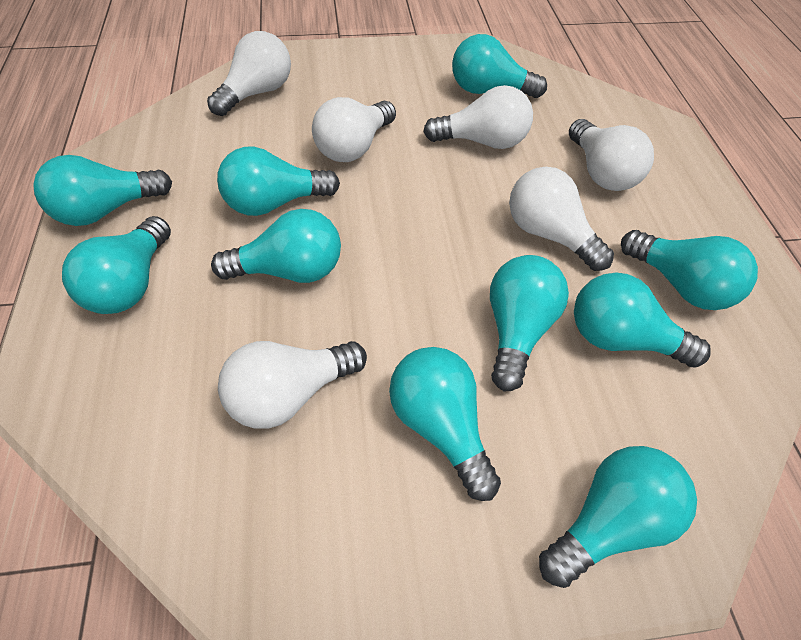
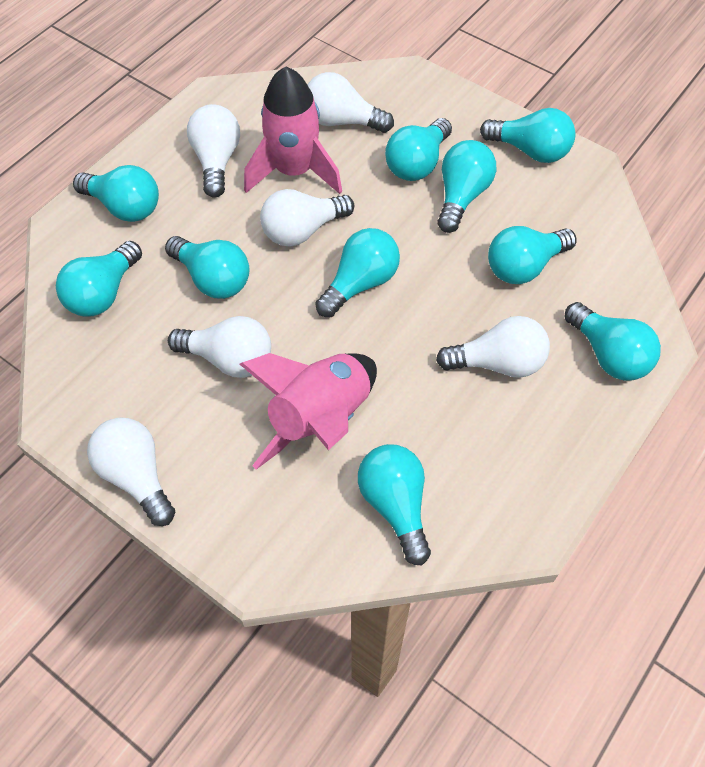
pink rocket: 0 -> 2

